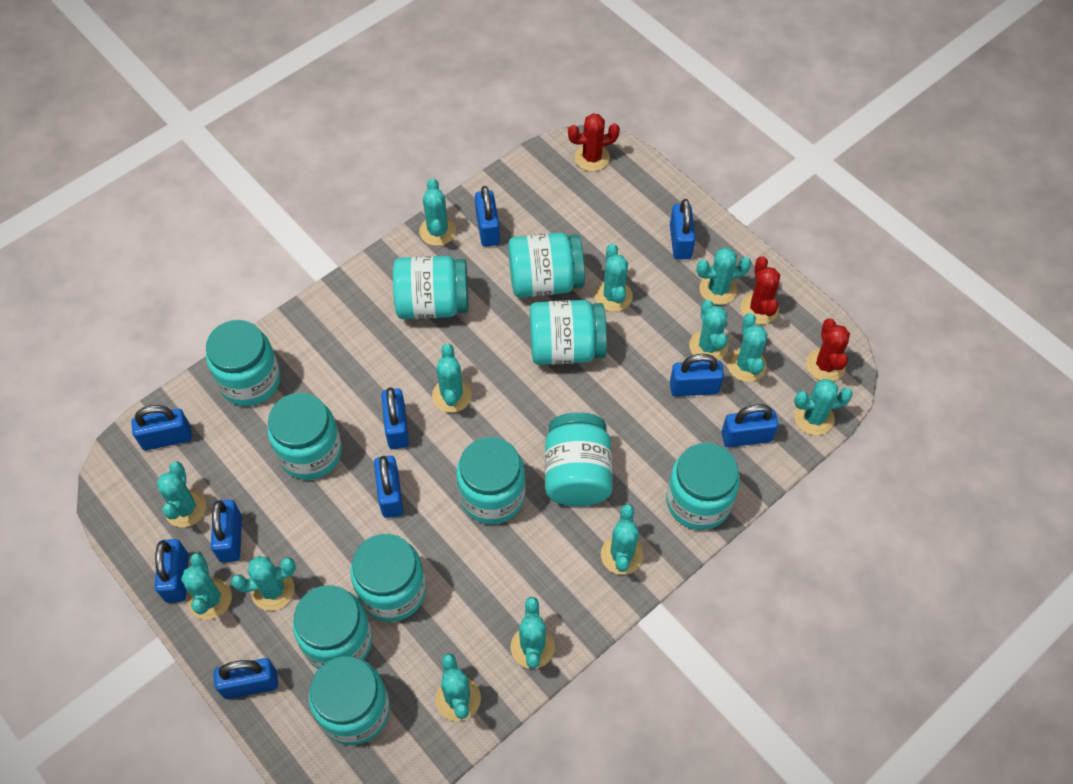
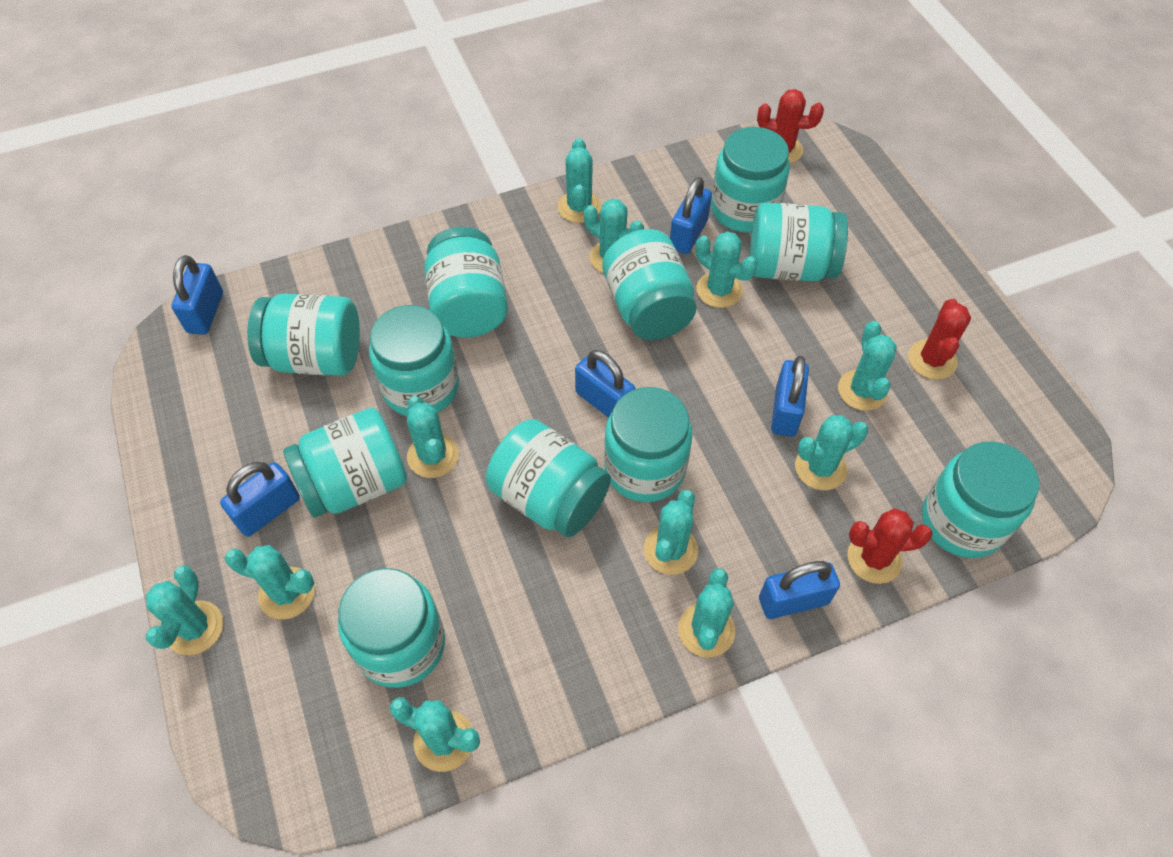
blue padlock: 10 -> 6
turquoise cactus: 13 -> 11

